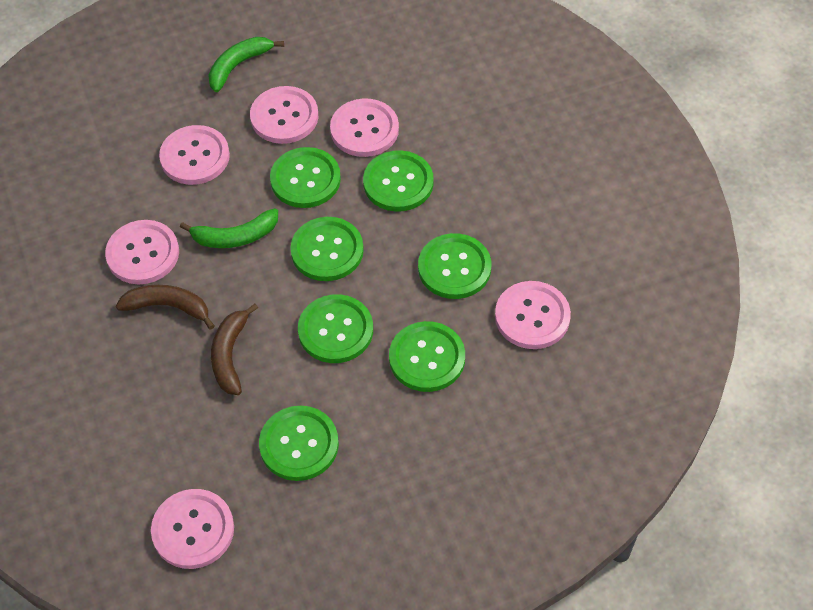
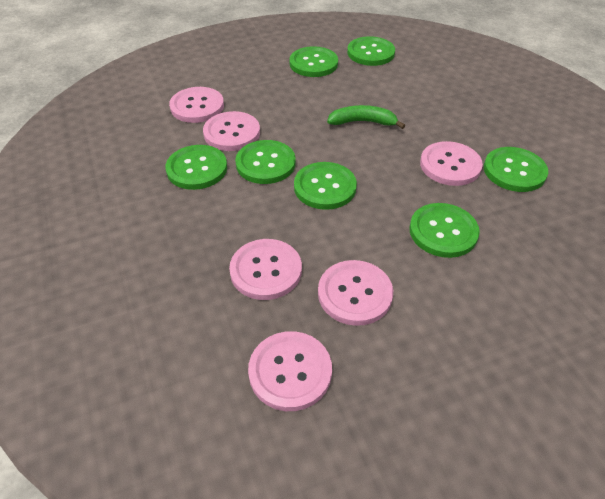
brown banana: 2 -> 0
green banana: 2 -> 1

